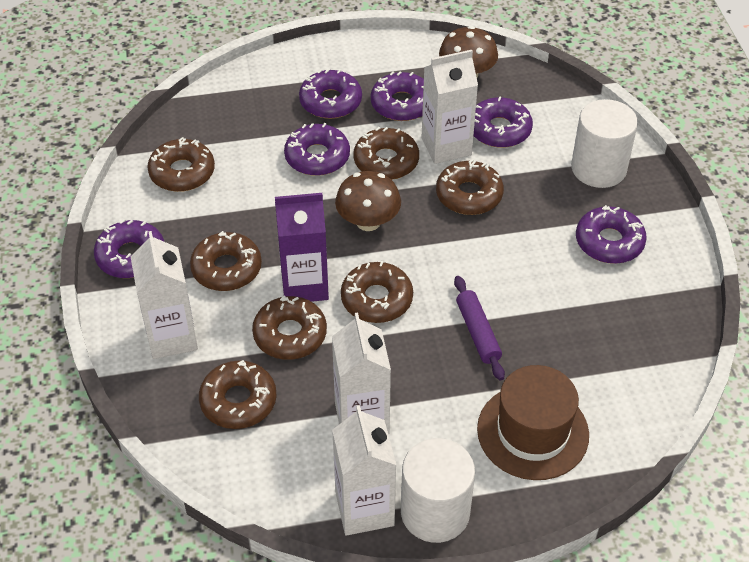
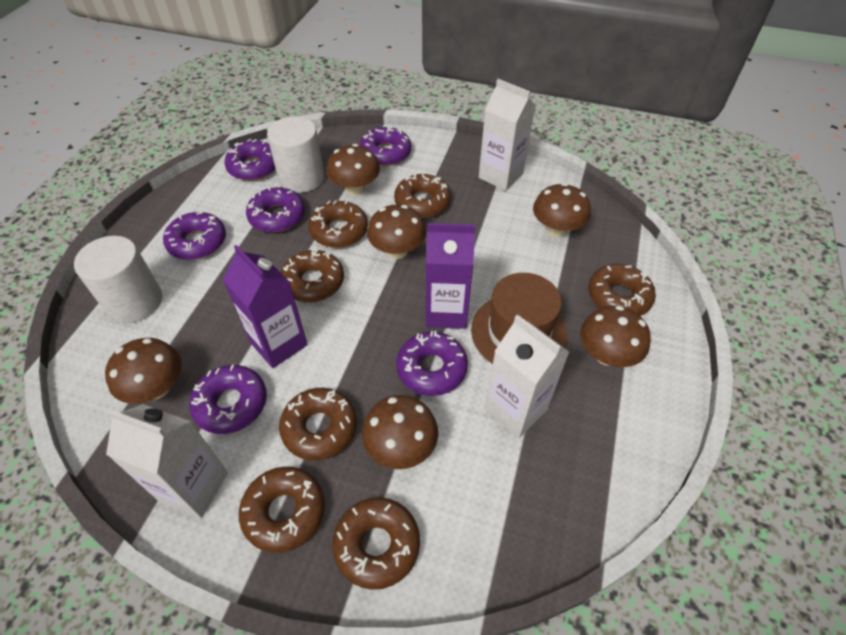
brown mushroom: 2 -> 6
purple carton: 1 -> 2
purple rolling pin: 1 -> 0
white carton: 4 -> 3

